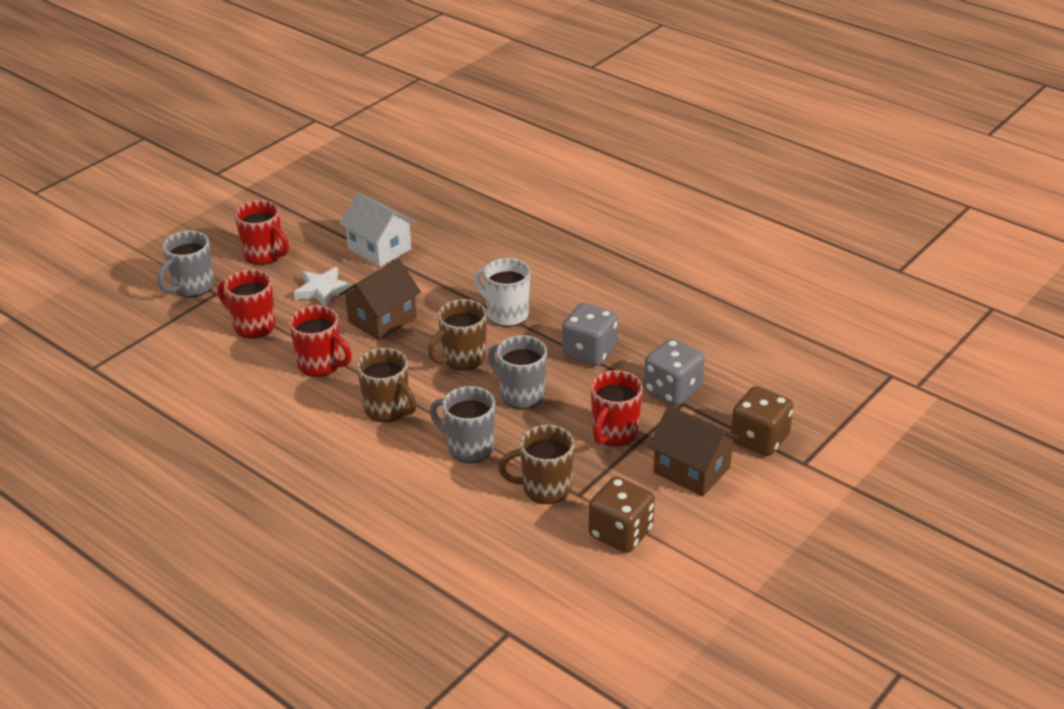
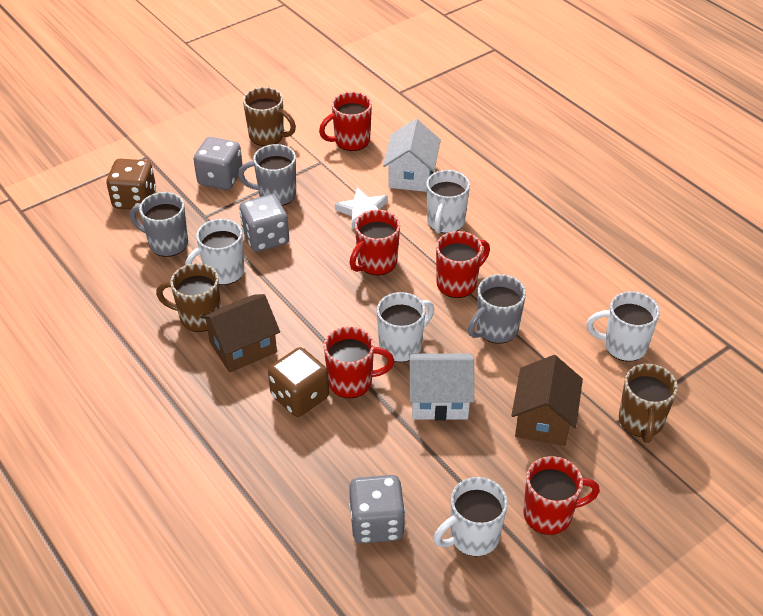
grey dice: 2 -> 3
red mug: 4 -> 5
white house: 1 -> 2
white mug: 1 -> 5

